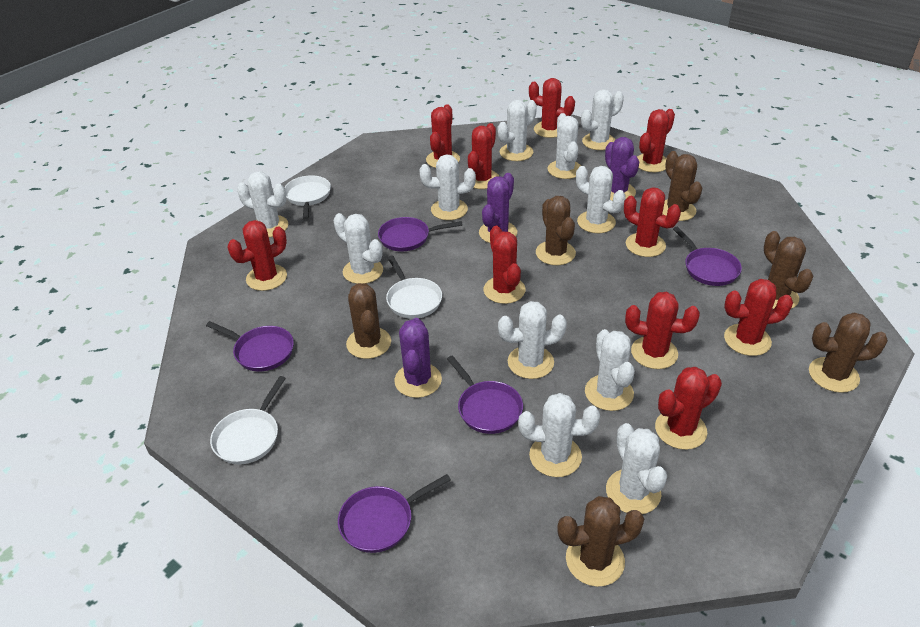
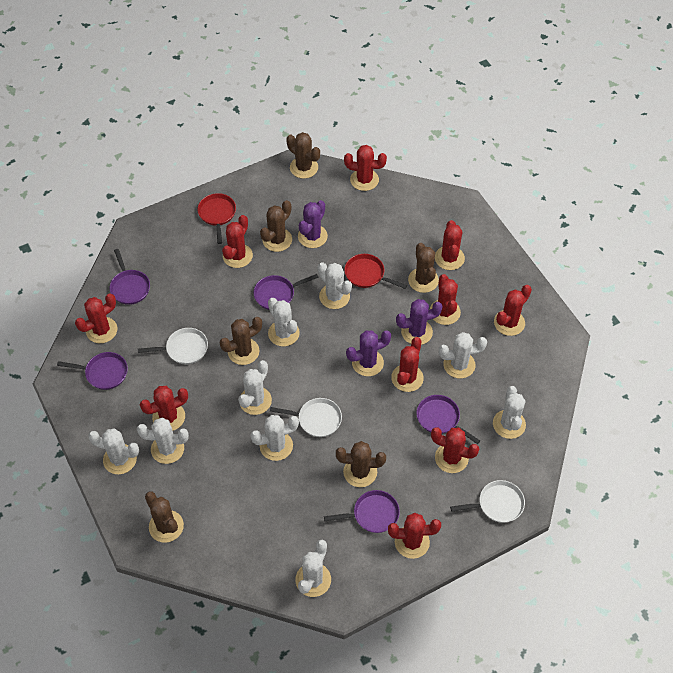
red pan: 0 -> 2
white cactus: 11 -> 9

